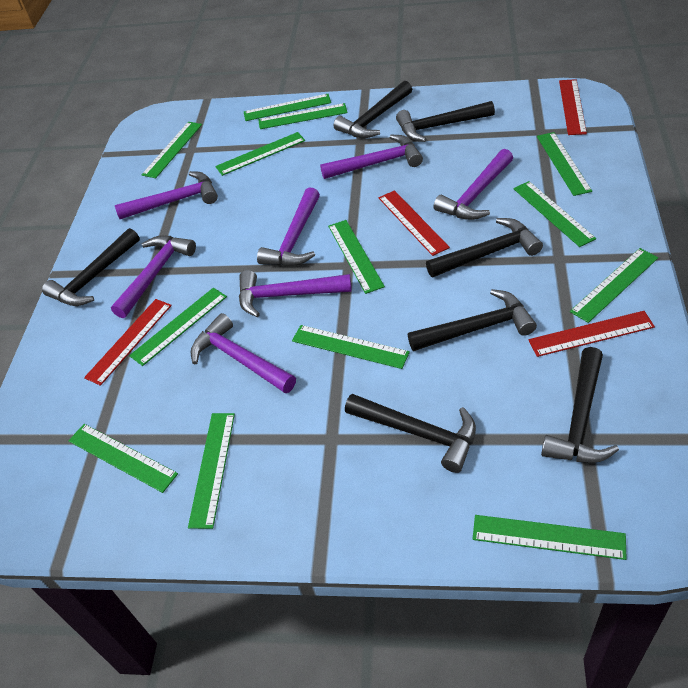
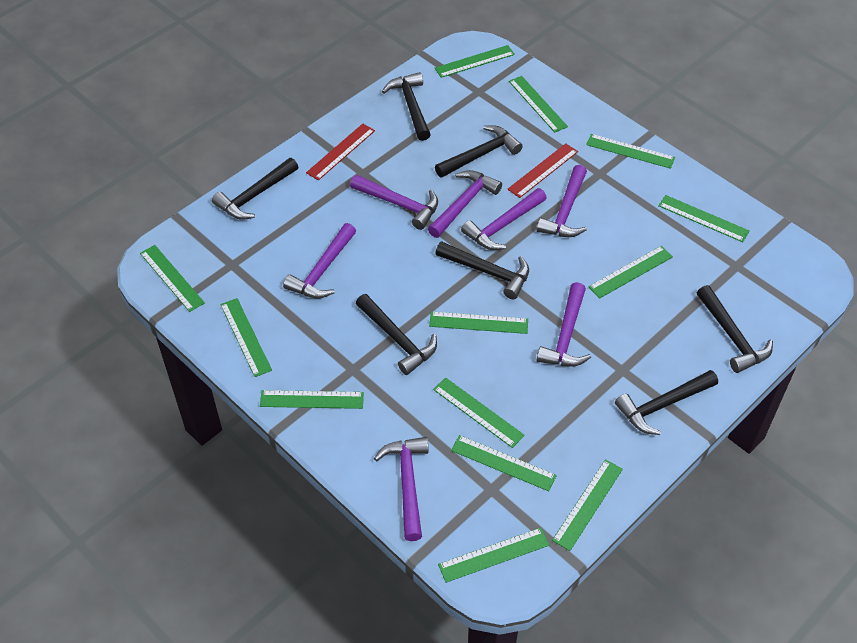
red ruler: 4 -> 2

